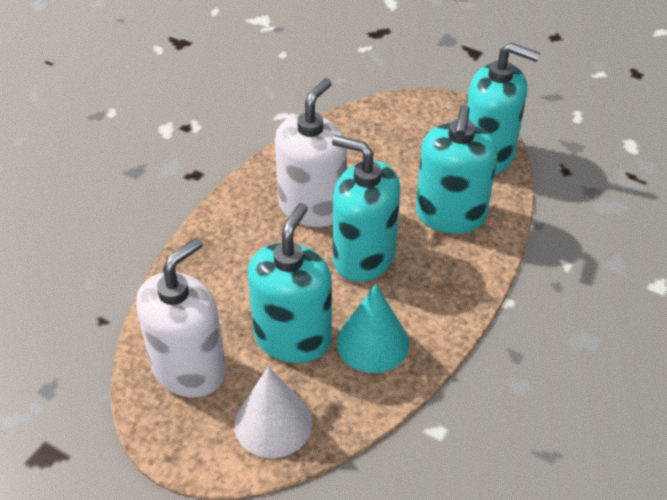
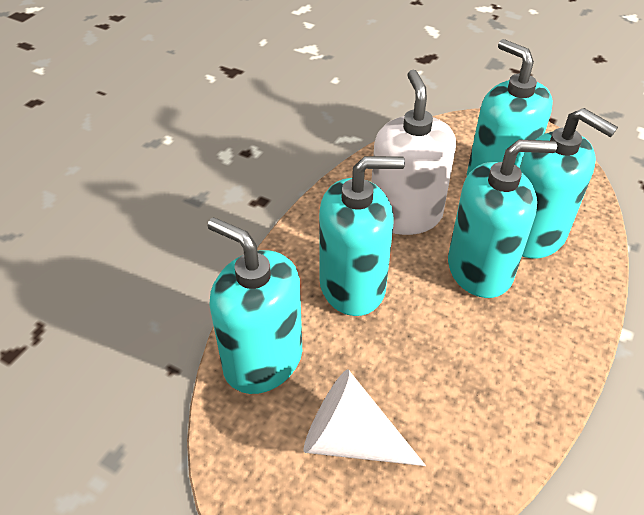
turquoise cone: 1 -> 0
turquoise soap dispenser: 4 -> 5
white soap dispenser: 2 -> 1

